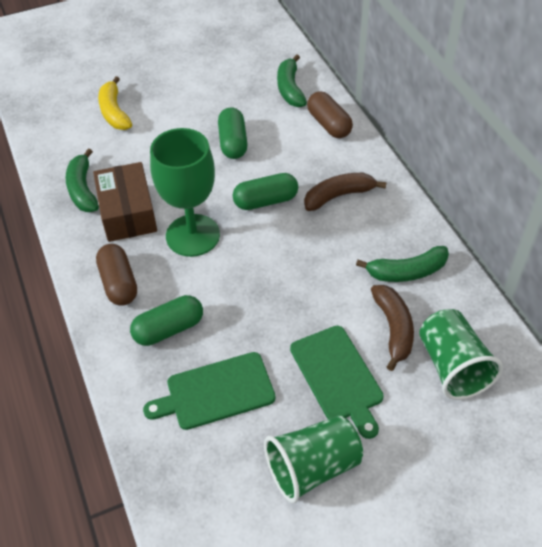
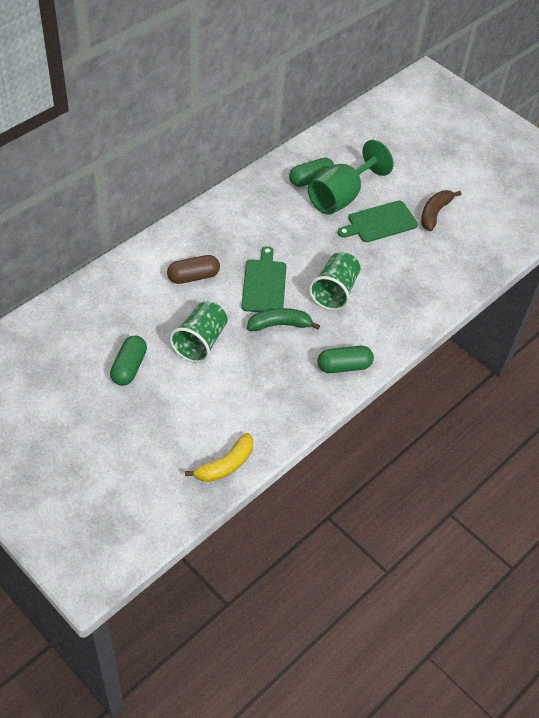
brown banana: 2 -> 1
brown box: 1 -> 0
brown capsule: 2 -> 1
green banana: 3 -> 1

